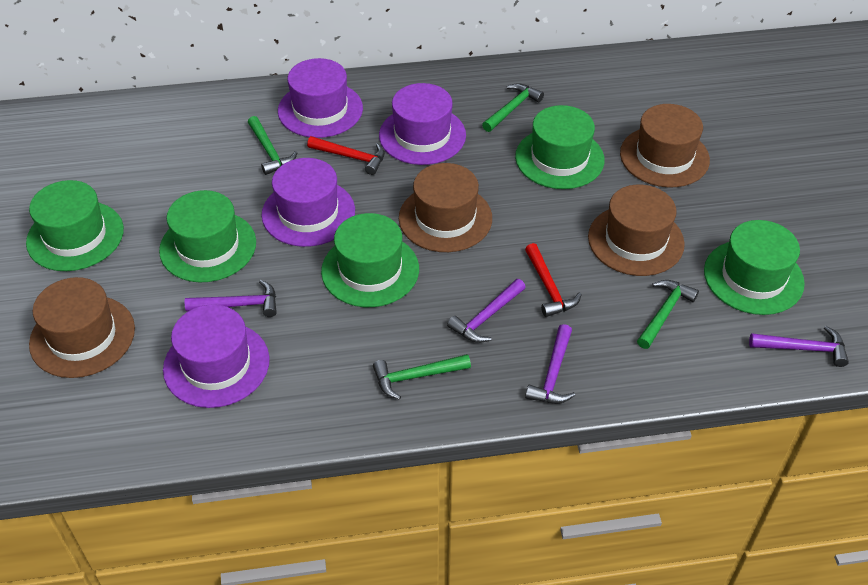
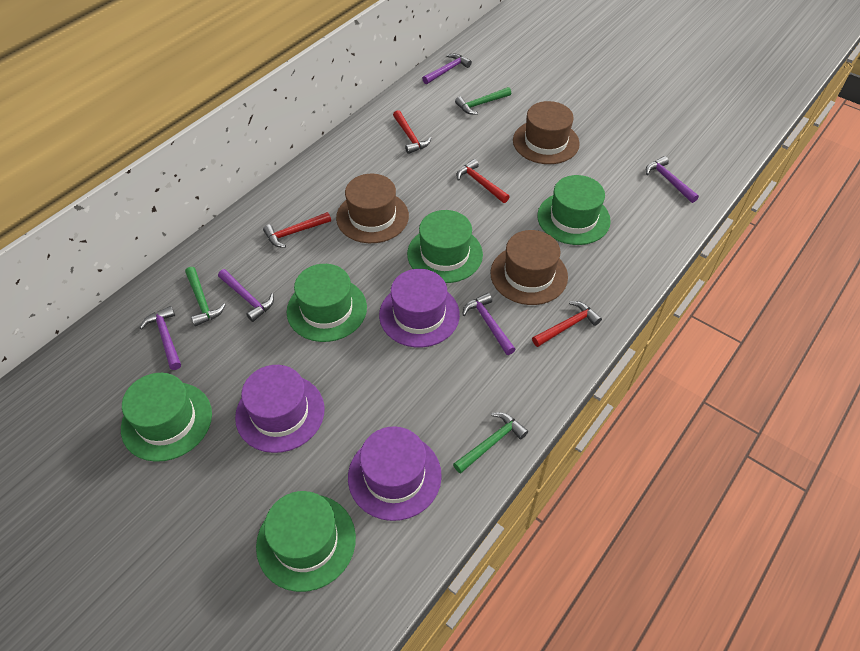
brown hat: 4 -> 3
green hammer: 4 -> 3
purple hammer: 4 -> 5
purple hat: 4 -> 3
red hammer: 2 -> 4

